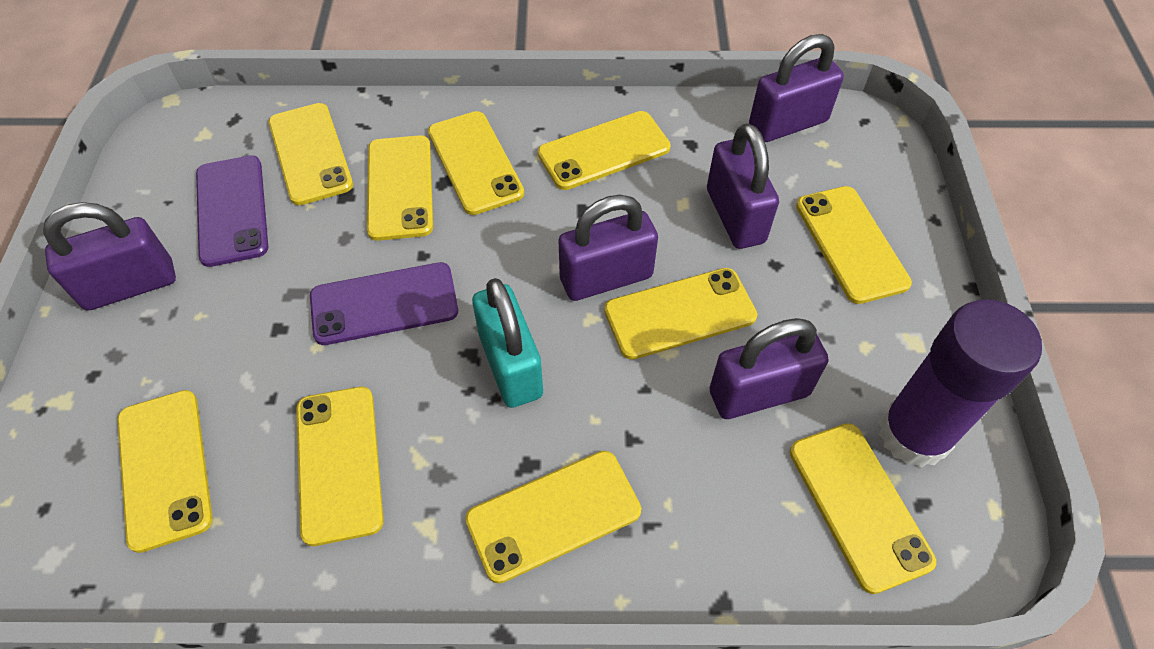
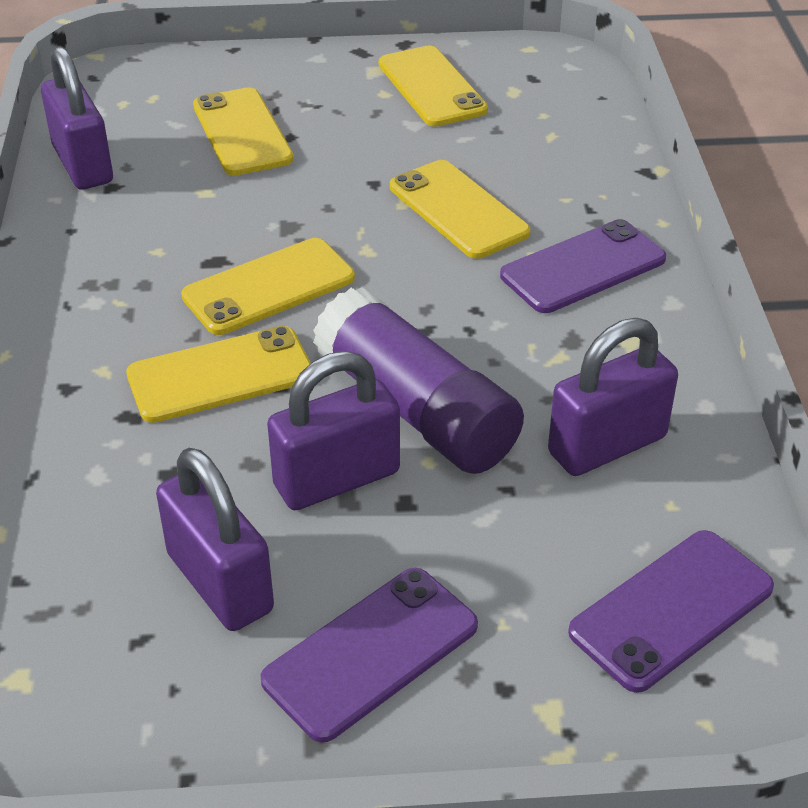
purple padlock: 5 -> 4
purple phone: 2 -> 3
turquoise padlock: 1 -> 0
yellow phone: 10 -> 5

